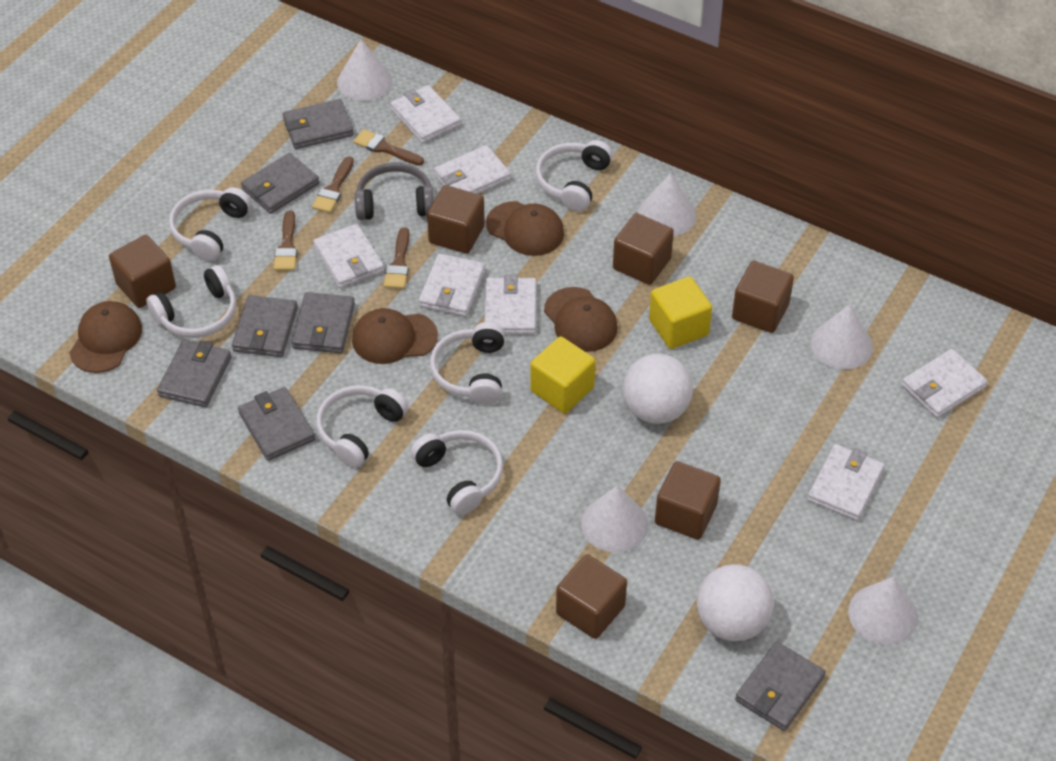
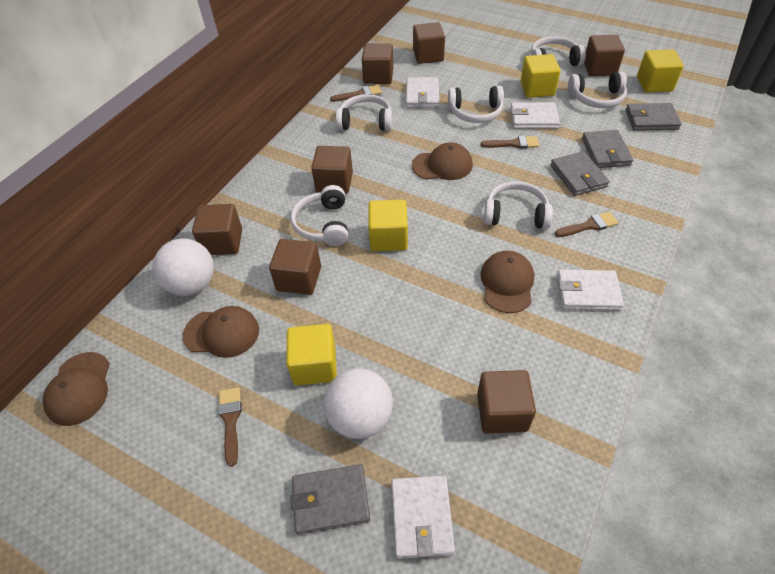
brown cube: 6 -> 7
grey headphones: 1 -> 0
grey wallet: 7 -> 4
white cone: 5 -> 0
white wallet: 7 -> 4
yellow cube: 2 -> 4

